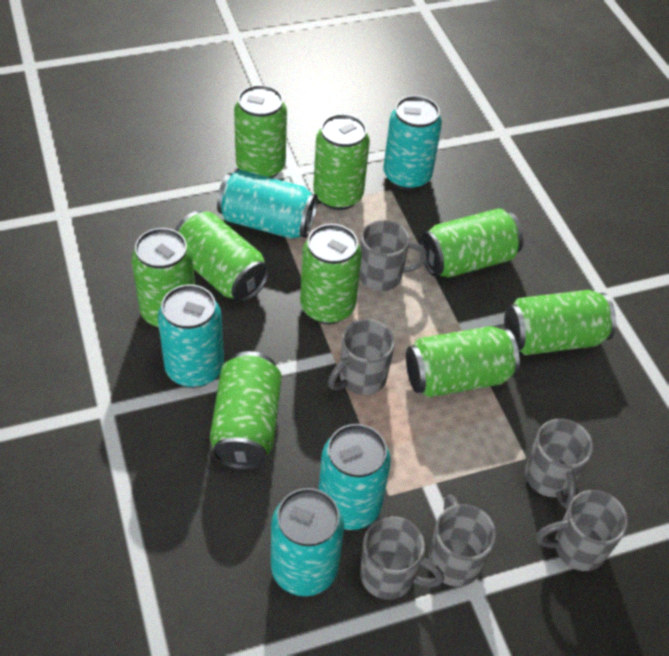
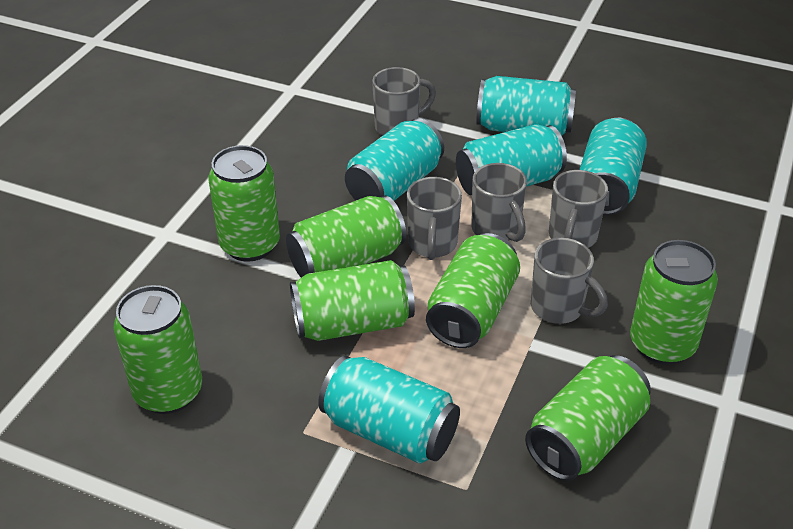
green can: 9 -> 7
grey mug: 6 -> 5

